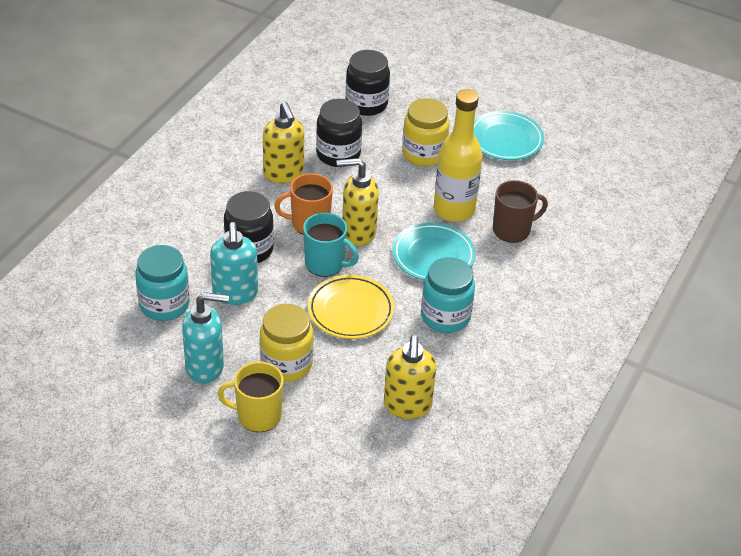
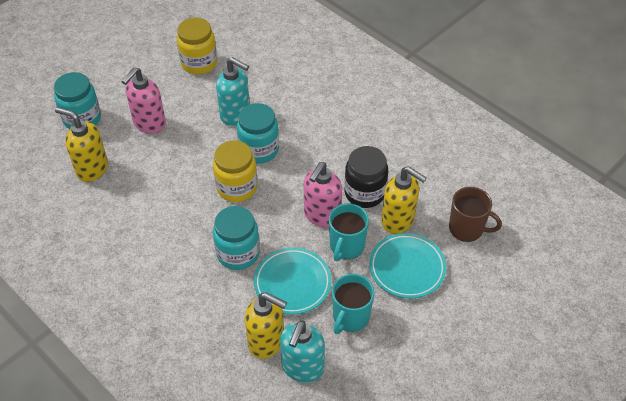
black jar: 3 -> 1
orange mug: 1 -> 0
pink soap dispenser: 0 -> 2
turquoise jar: 2 -> 3
turquoise mug: 1 -> 2
yellow bottle: 1 -> 0
yellow mug: 1 -> 0
yellow plate: 1 -> 0

